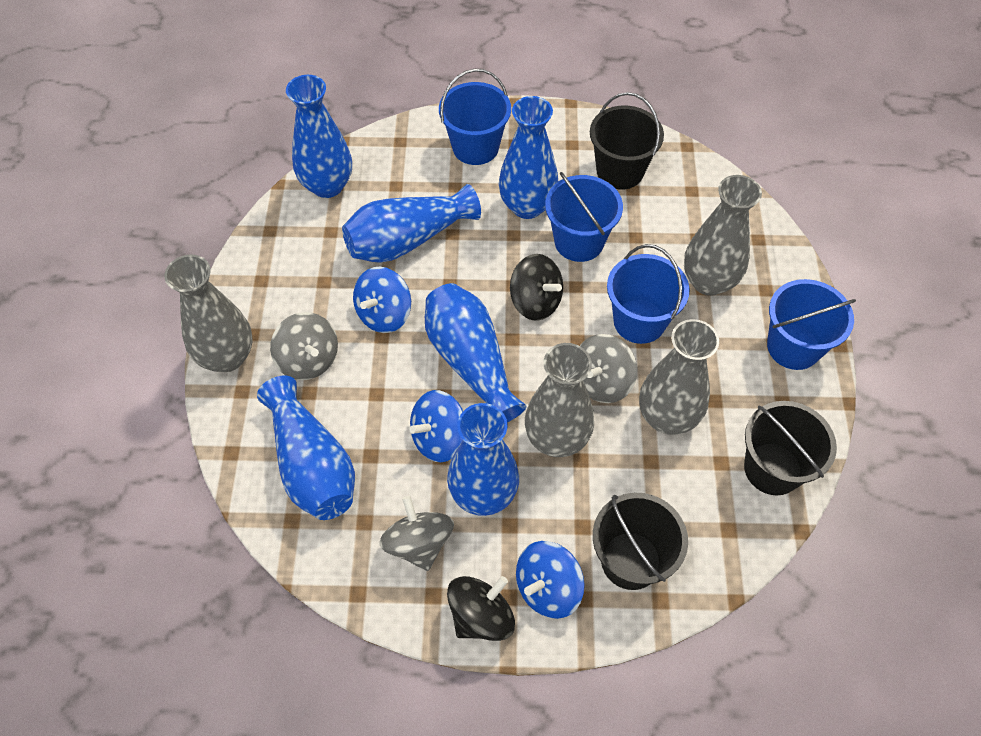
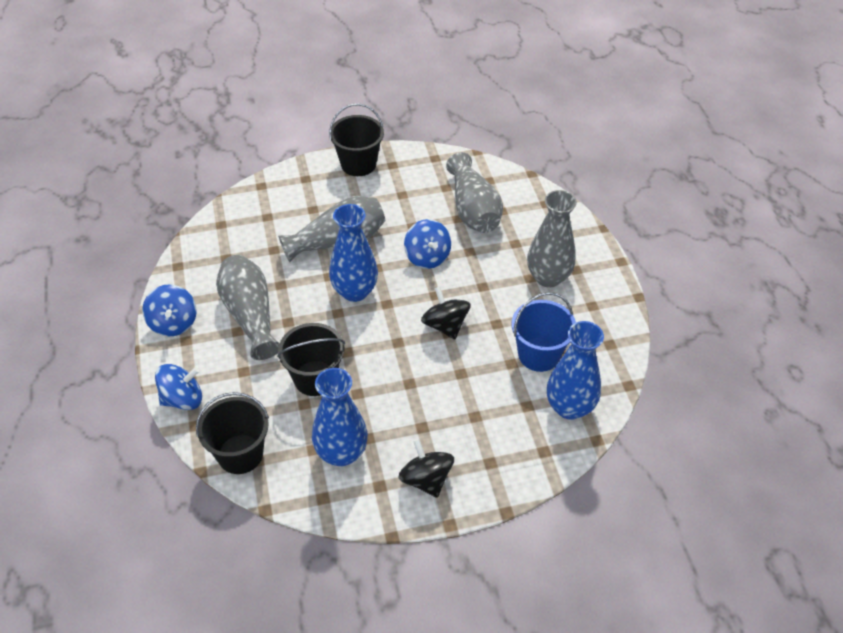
blue bucket: 4 -> 1
blue vase: 6 -> 3
grey spinning top: 3 -> 0

